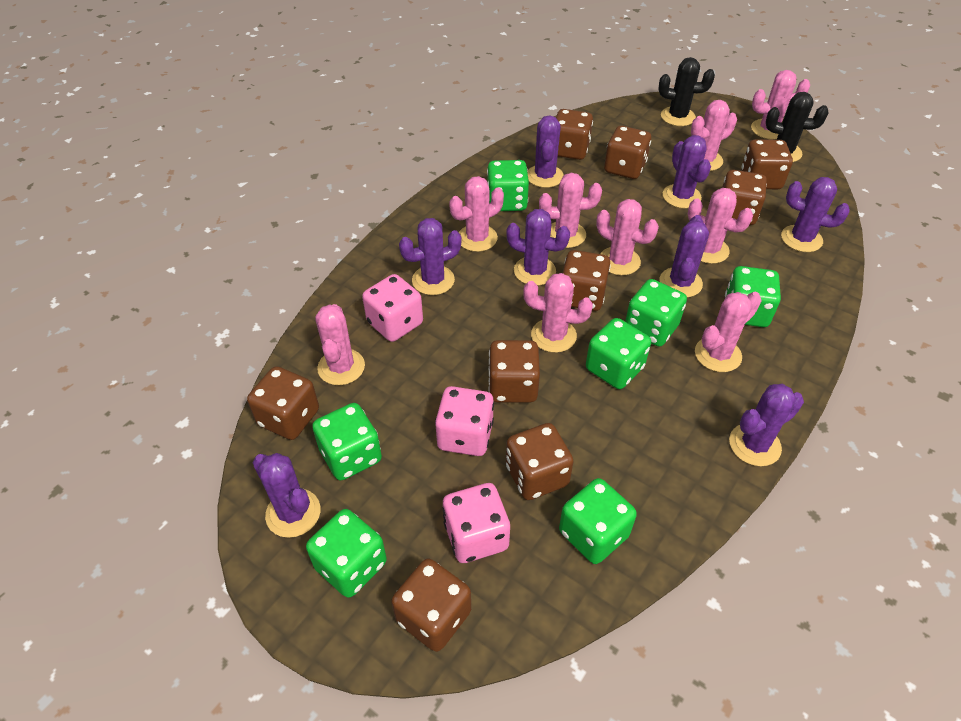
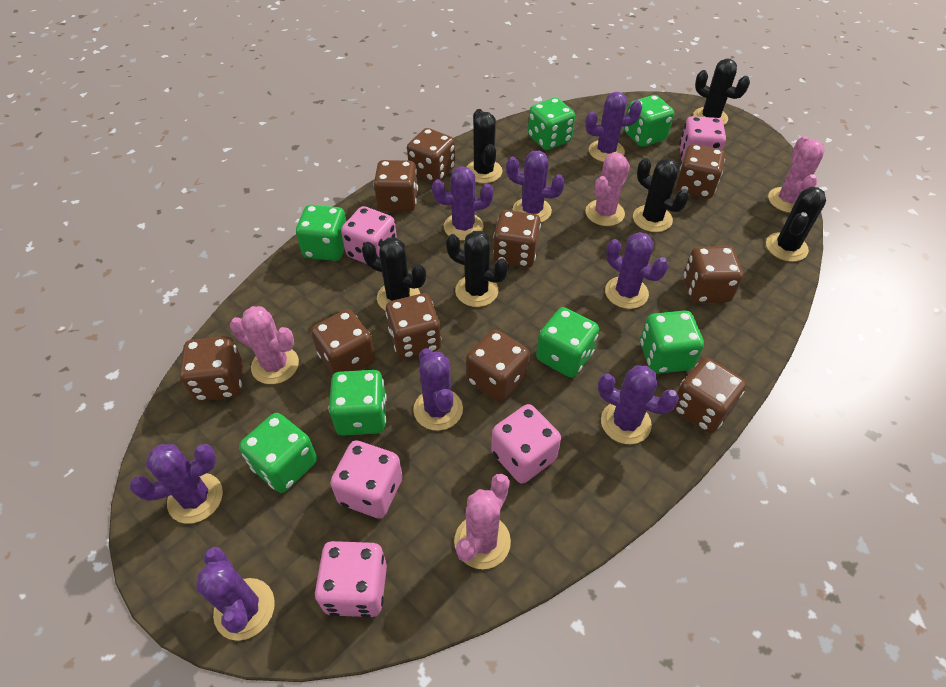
black cactus: 2 -> 6
brown dice: 9 -> 10
pink cactus: 9 -> 4
pink dice: 3 -> 5

